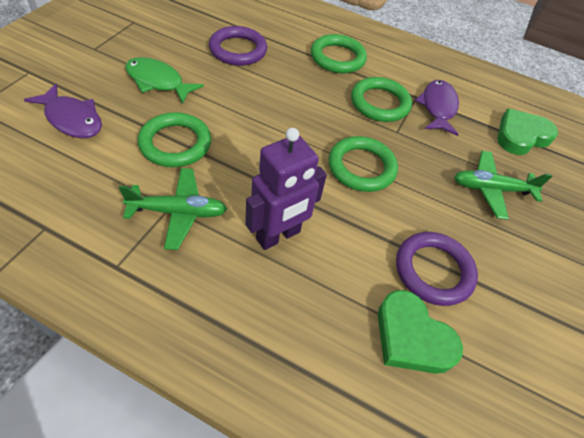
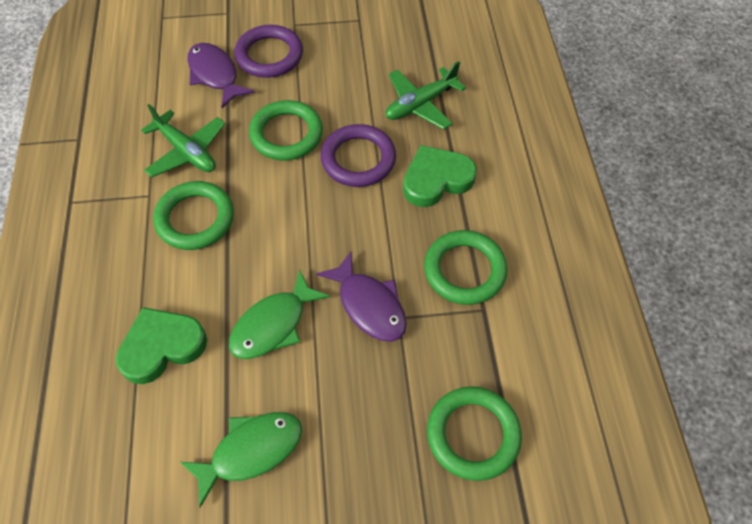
green fish: 1 -> 2
purple robot: 1 -> 0

